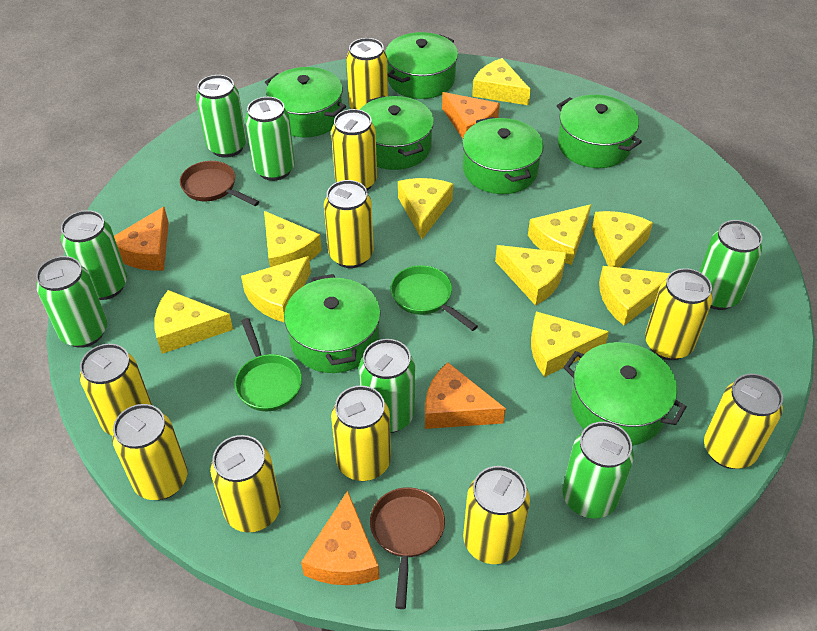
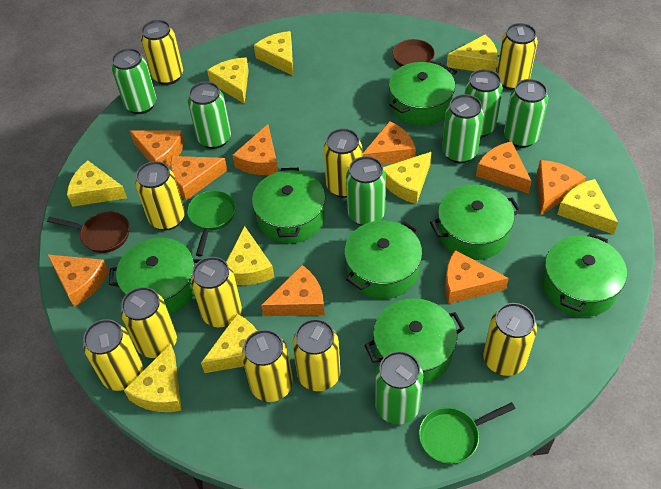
orange cheese: 4 -> 9
yellow cheese: 10 -> 9

